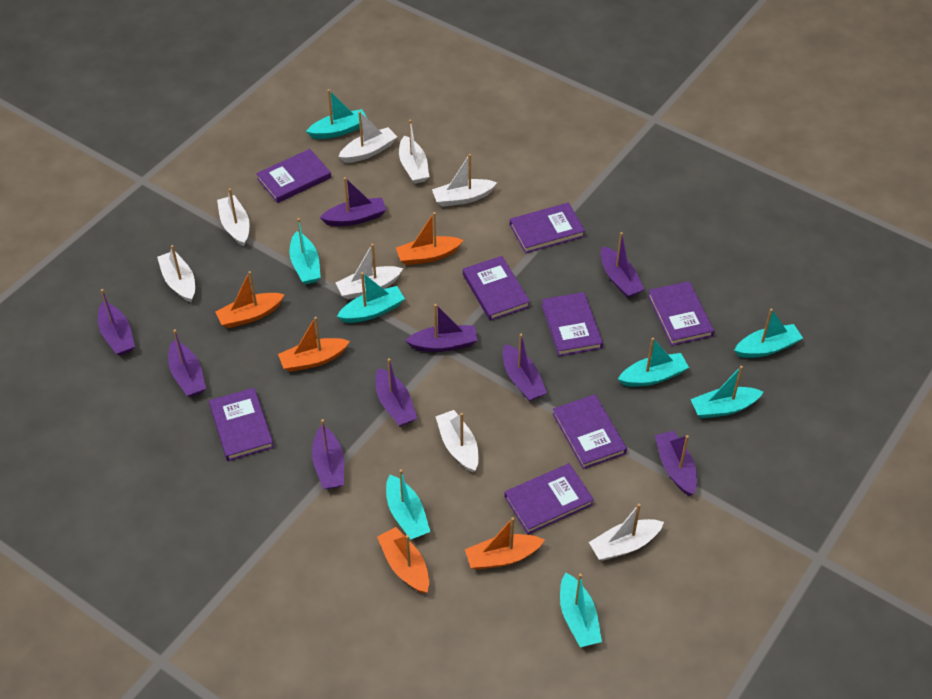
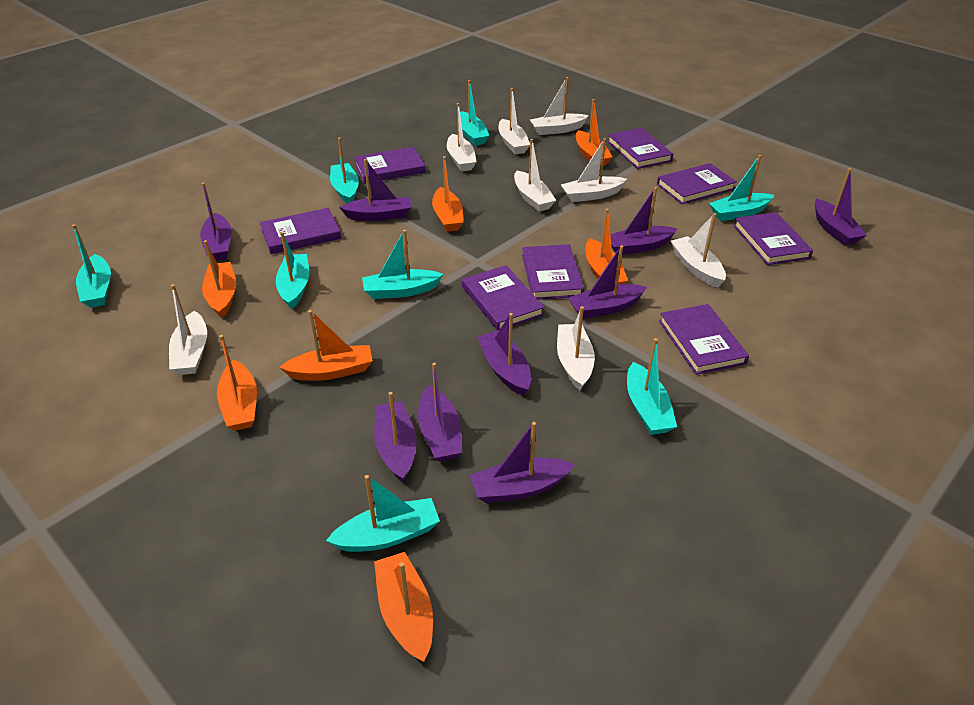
orange boat: 5 -> 7

